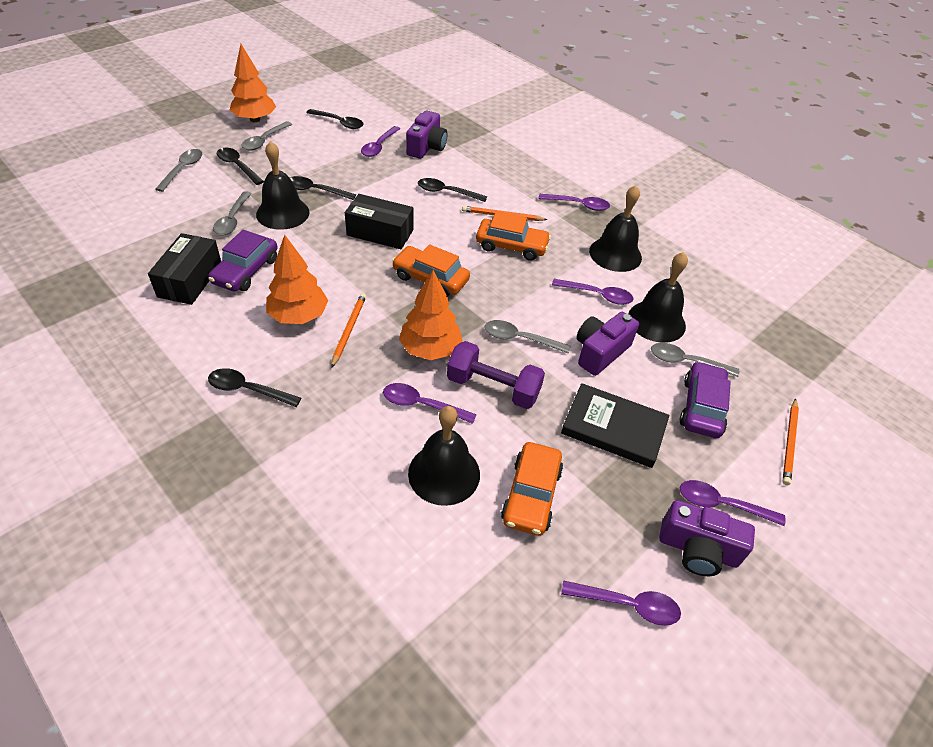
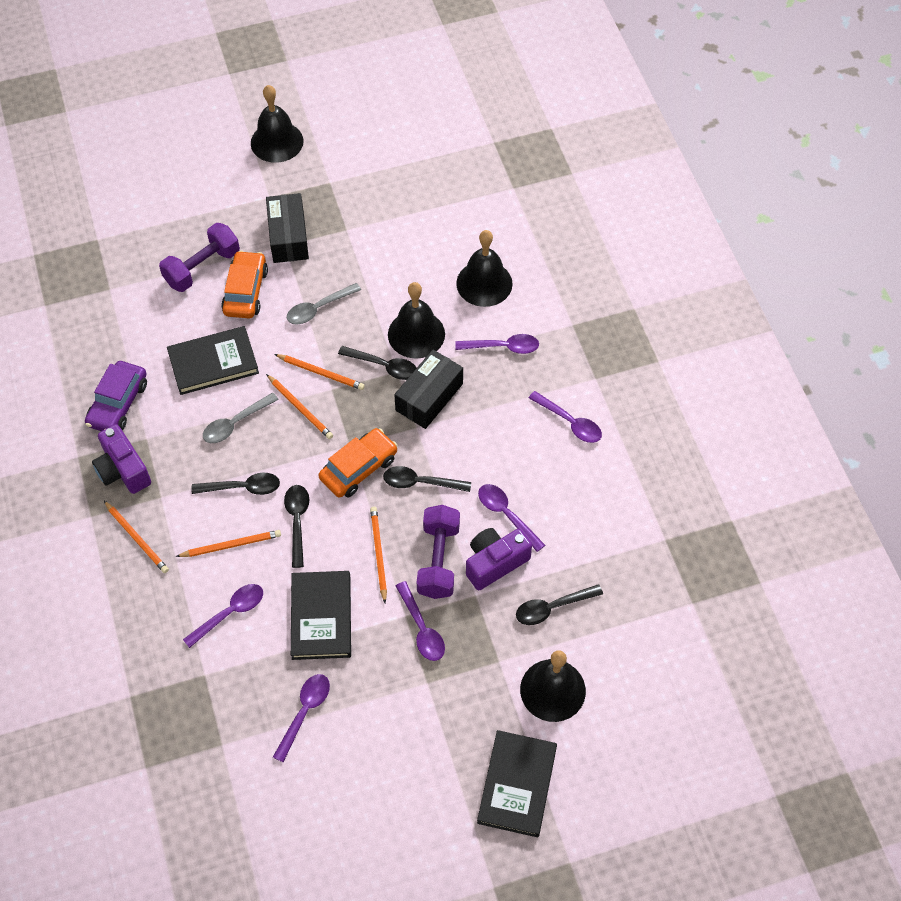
black book: 1 -> 3
grey spoon: 5 -> 2
orange car: 3 -> 2
orange pencil: 3 -> 5
orange tree: 3 -> 0
purple camera: 3 -> 2
purple car: 2 -> 1
purple dumbbell: 1 -> 2

